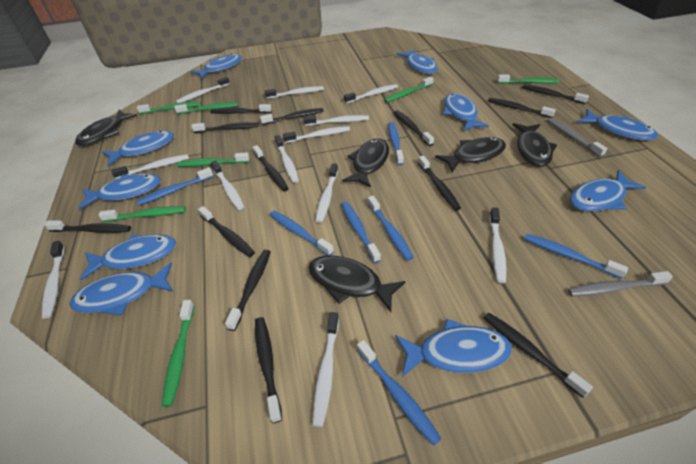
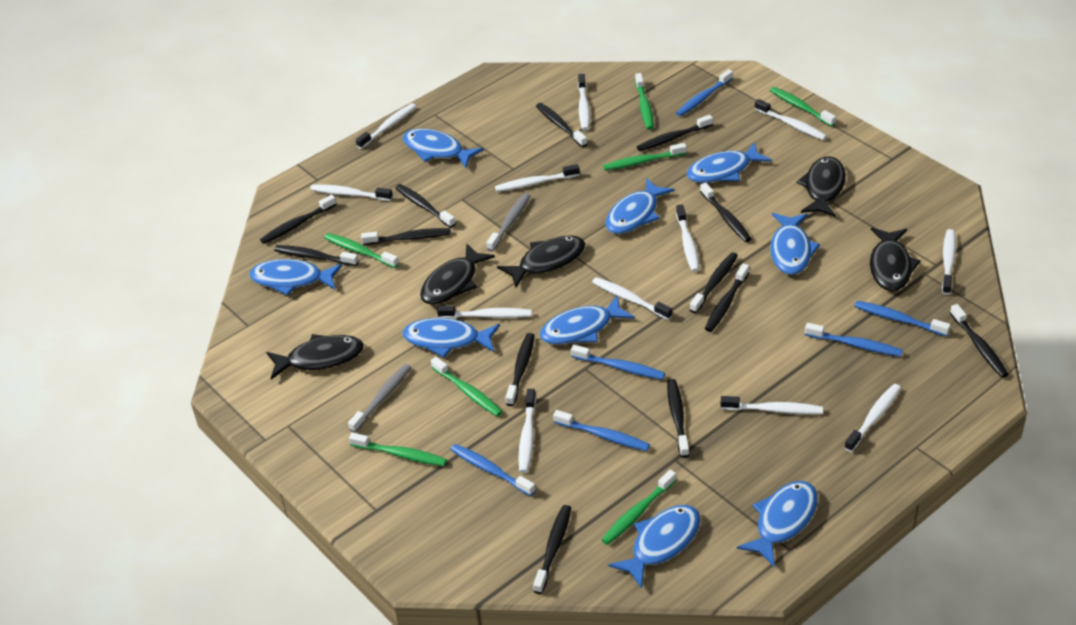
blue fish: 10 -> 9
blue toothbrush: 7 -> 6

